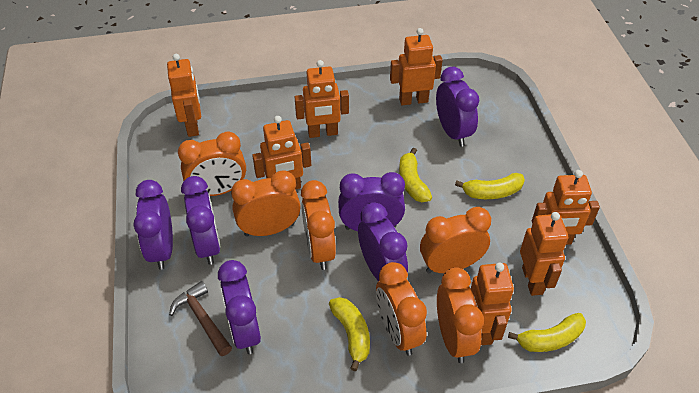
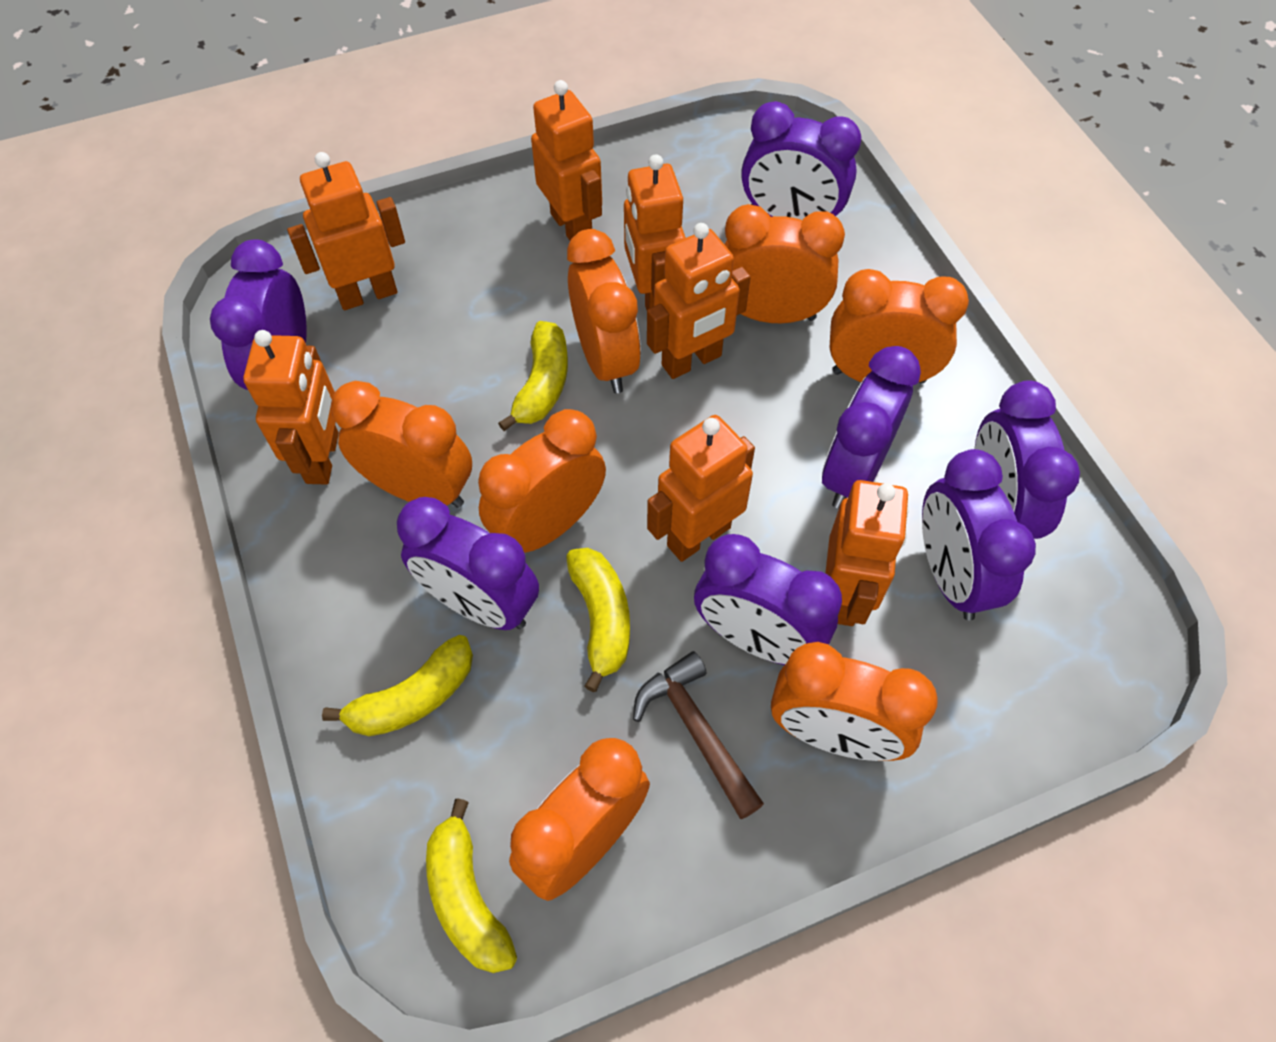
orange clock: 6 -> 7
purple clock: 6 -> 7

